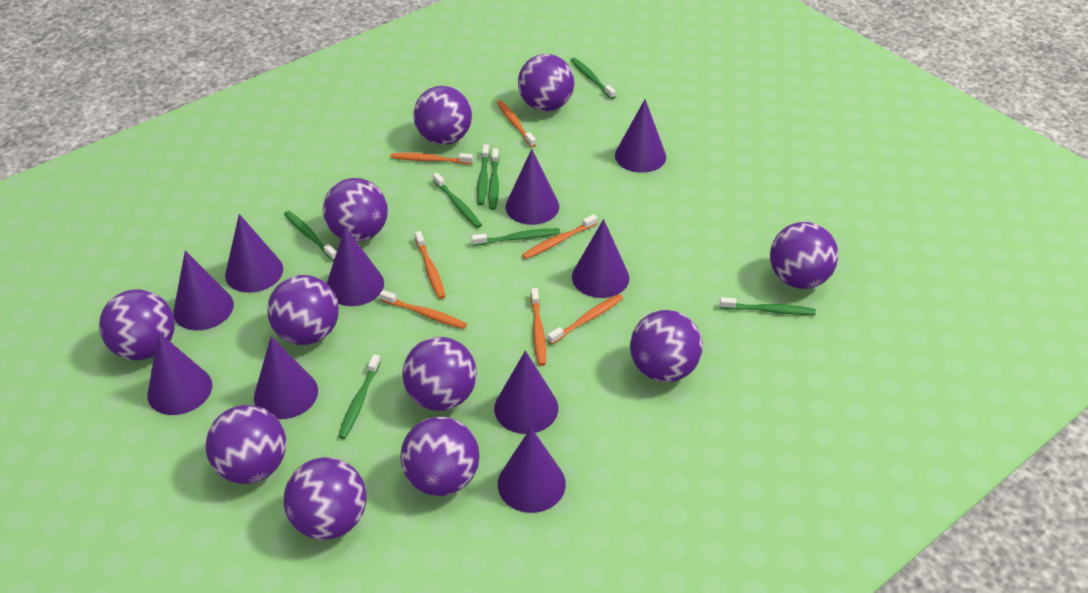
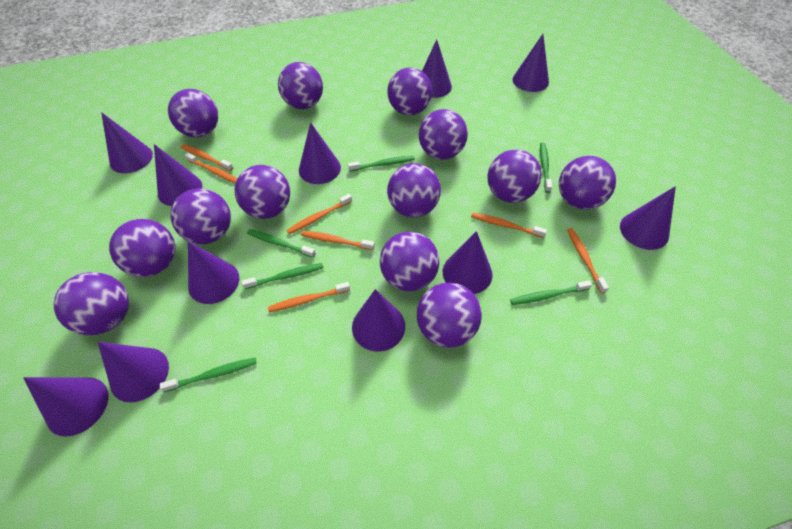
green toothbrush: 8 -> 6
purple ball: 11 -> 13
purple cone: 10 -> 11

